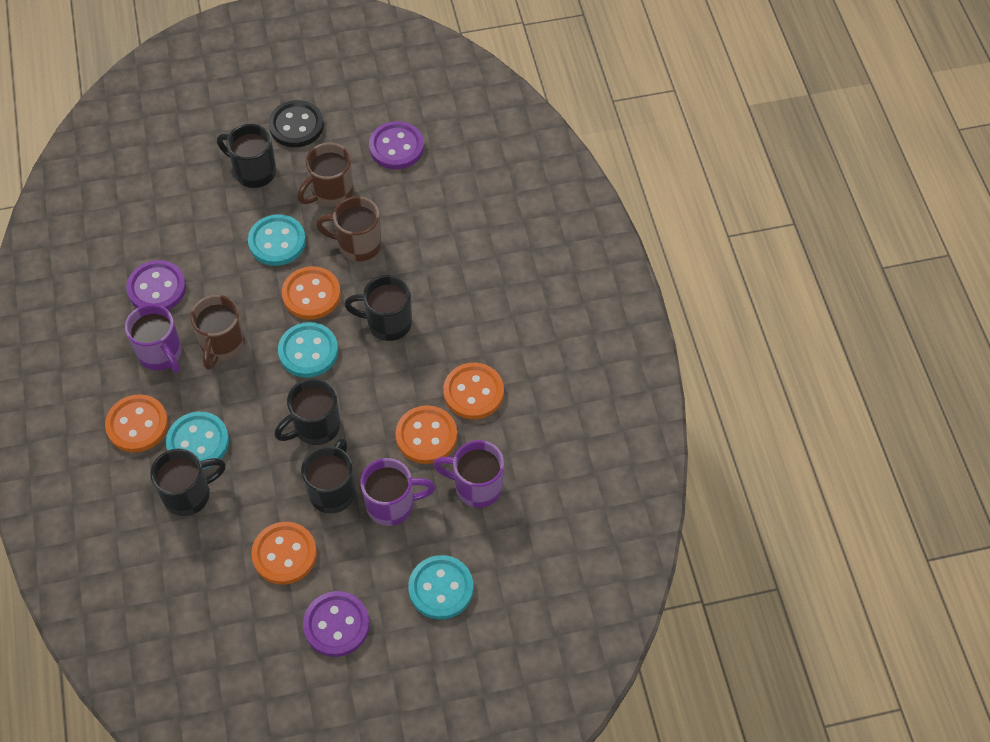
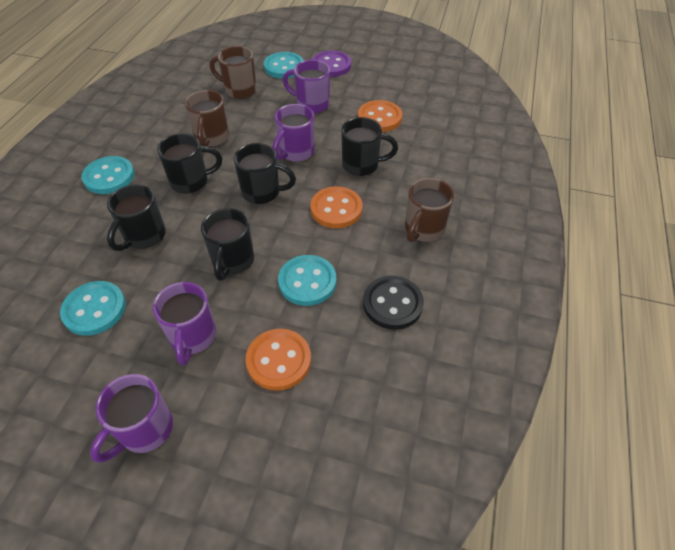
orange button: 5 -> 3
purple button: 3 -> 1
purple mug: 3 -> 4

